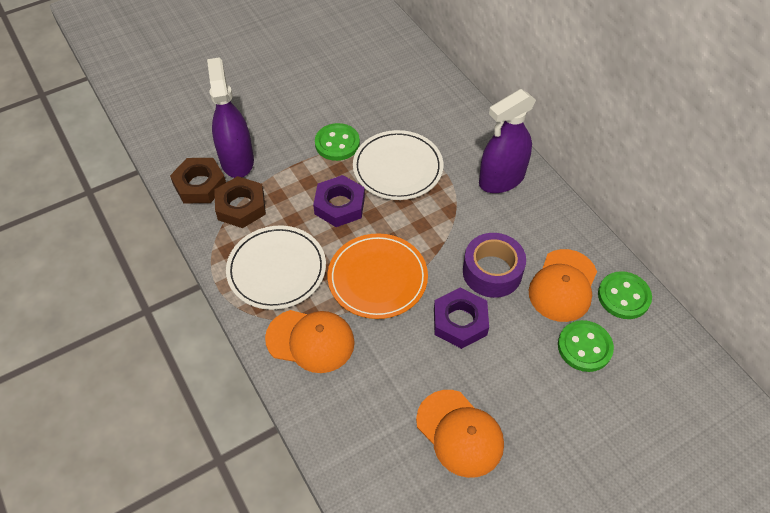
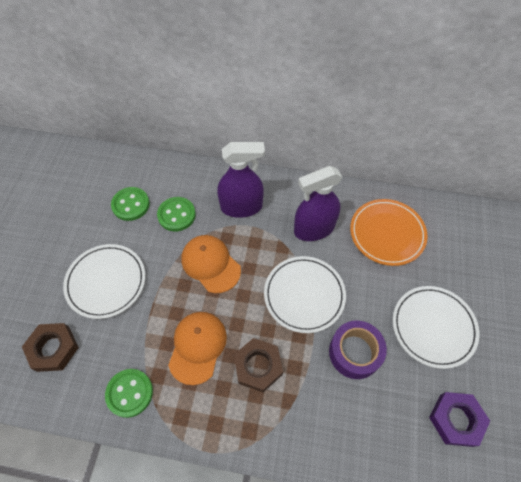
orange cap: 3 -> 2
purple nut: 2 -> 1
white plate: 2 -> 3

